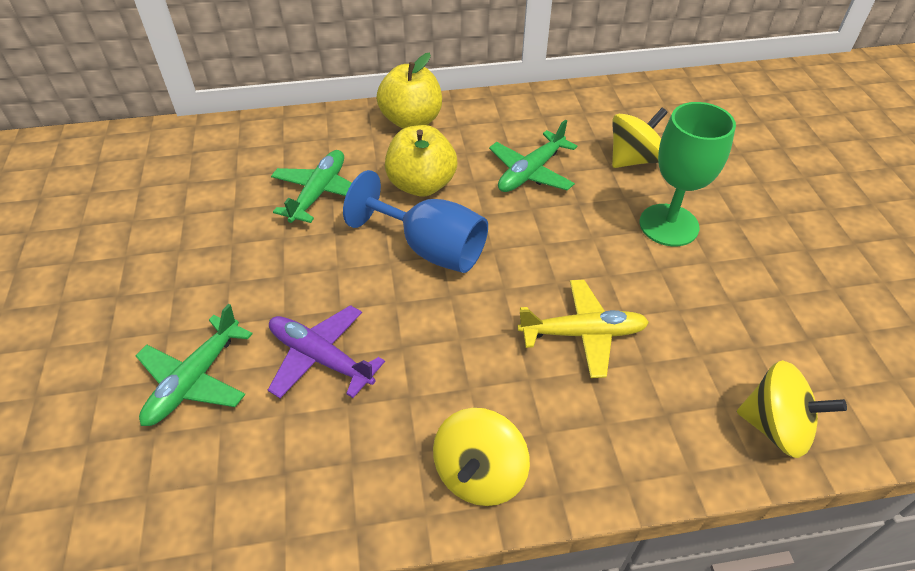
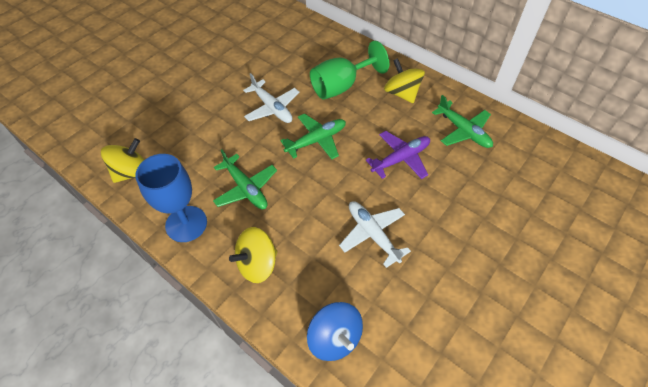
blue spinning top: 0 -> 1
white plane: 0 -> 2
yellow apple: 2 -> 0
yellow plane: 1 -> 0

